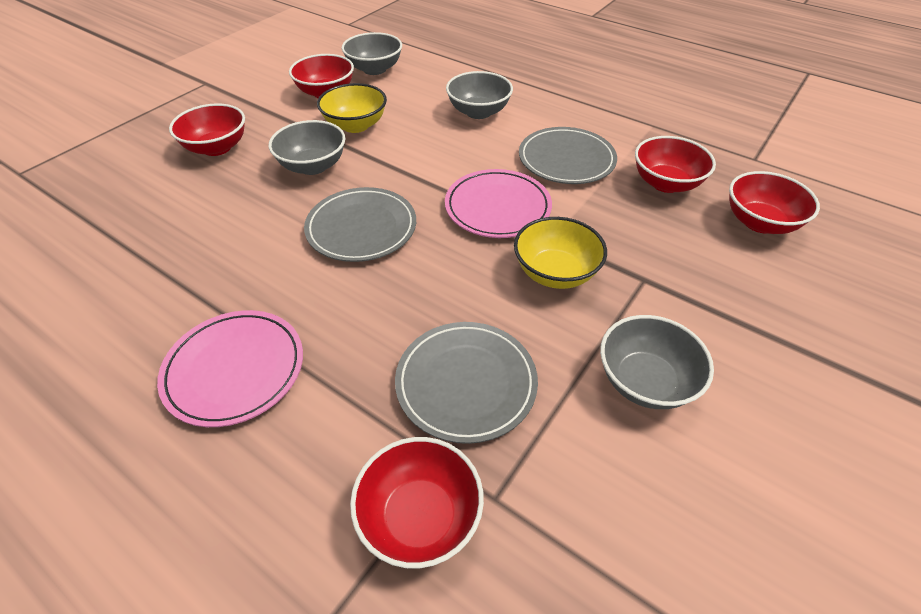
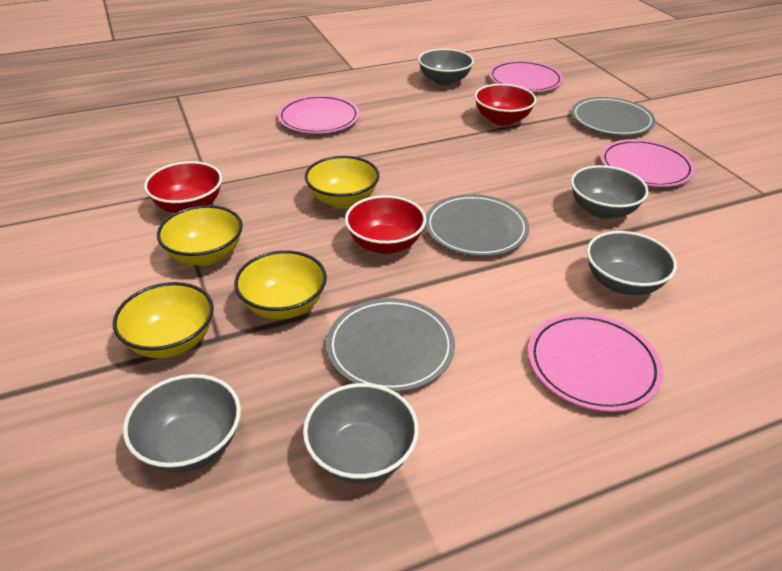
grey bowl: 4 -> 5
pink plate: 2 -> 4
red bowl: 5 -> 3
yellow bowl: 2 -> 4

